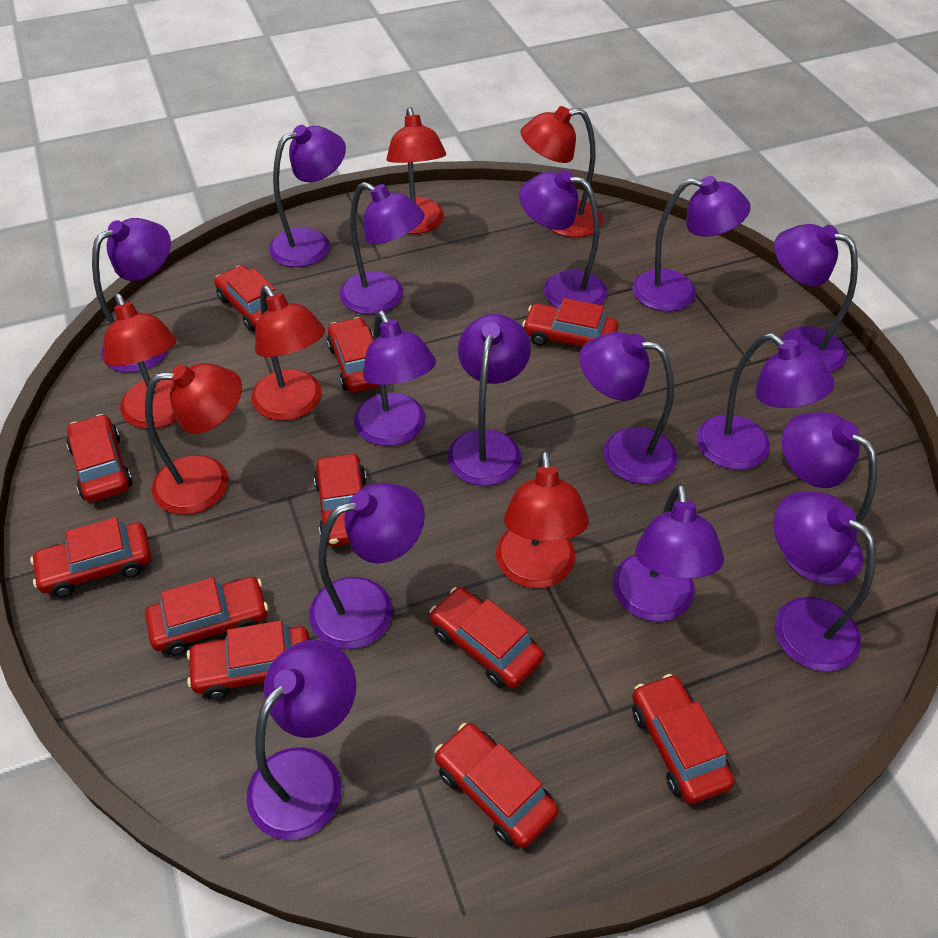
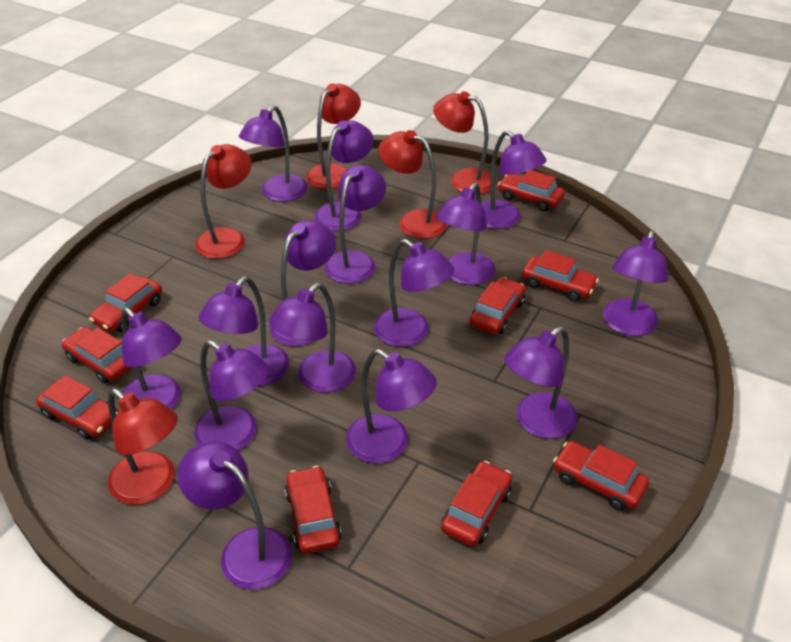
red car: 11 -> 9
red lamp: 6 -> 5

